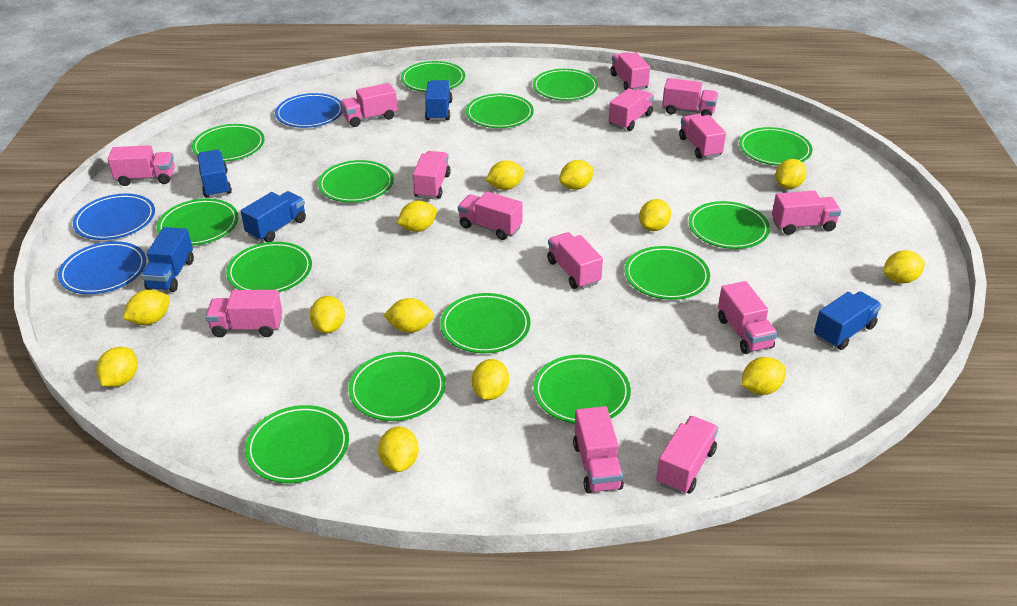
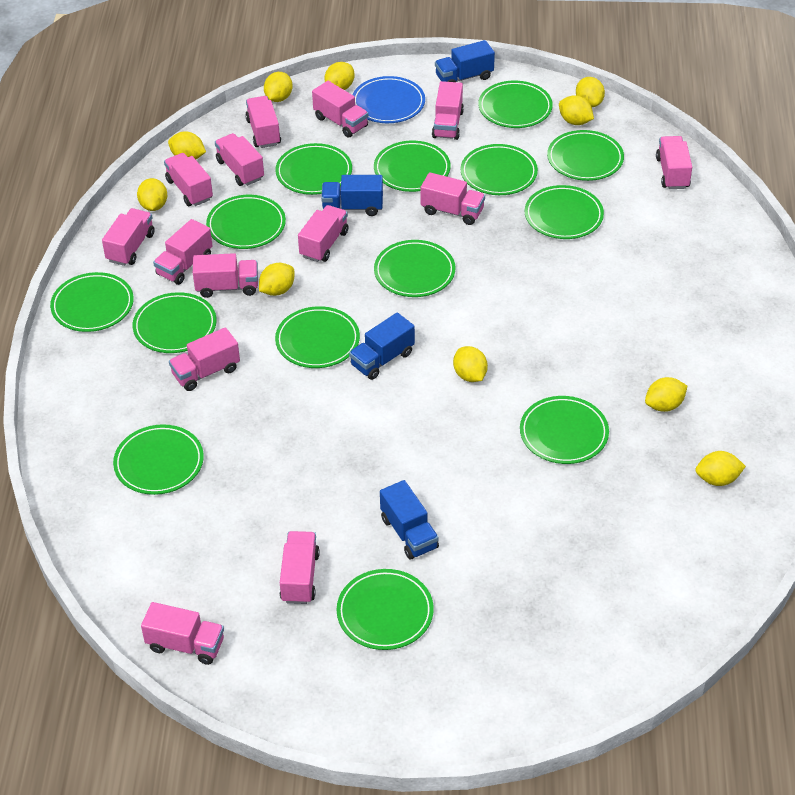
blue plate: 3 -> 1
blue truck: 5 -> 4
yellow lemon: 13 -> 10

